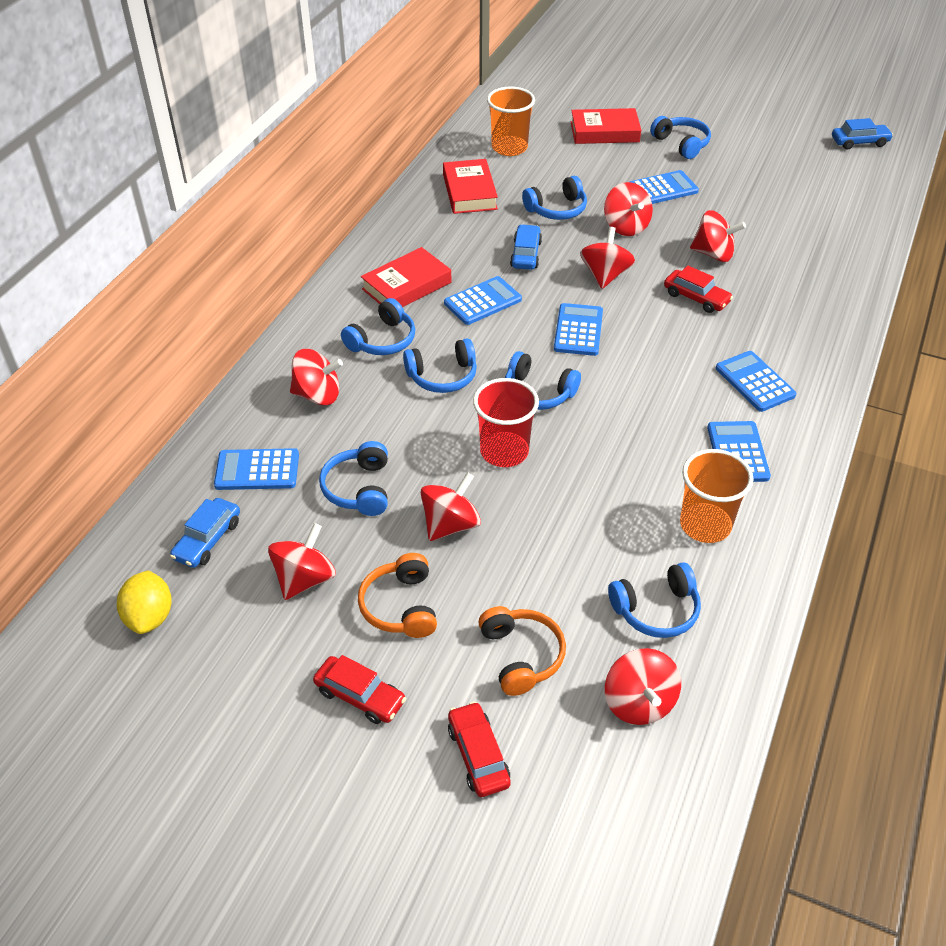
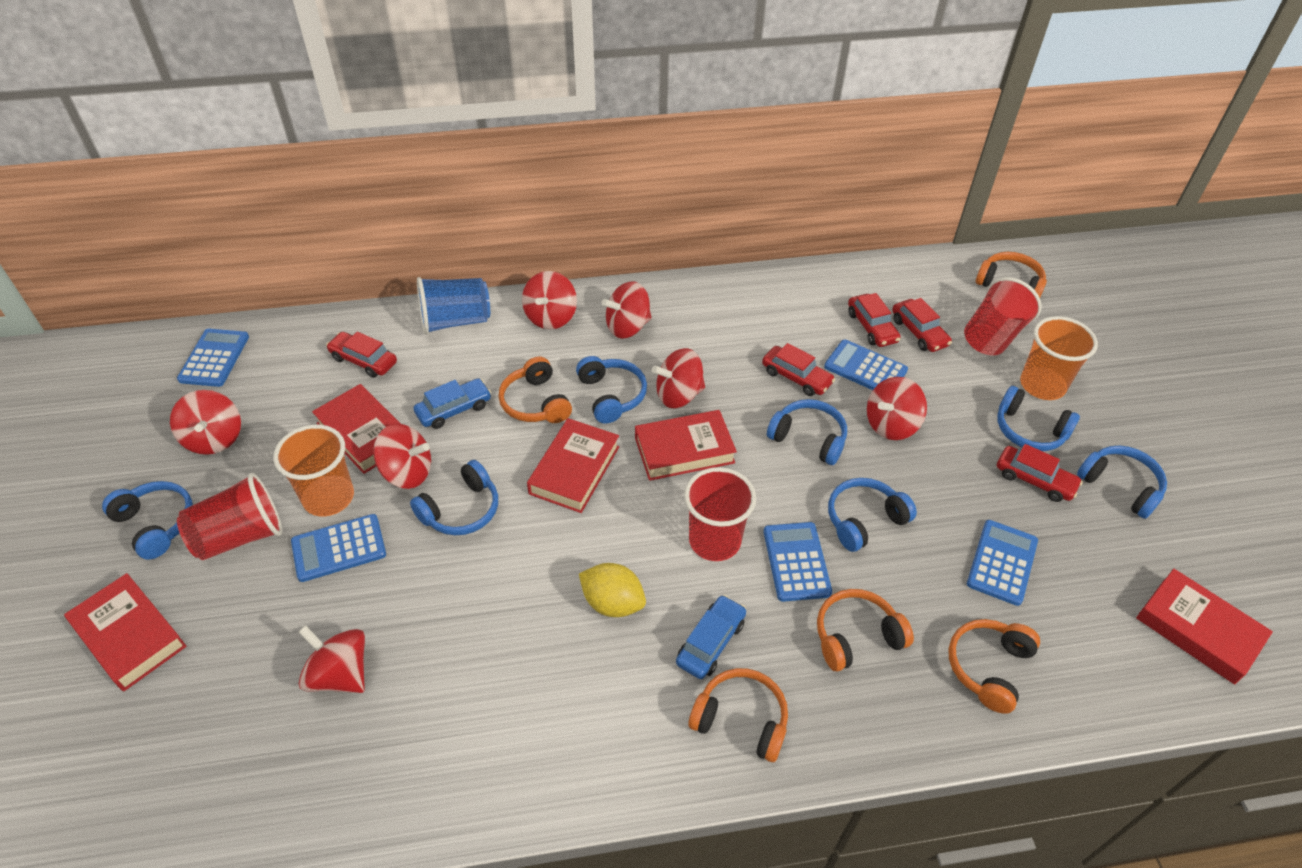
blue calculator: 6 -> 5
blue car: 3 -> 2
blue cup: 0 -> 1
orange headphones: 2 -> 5
red book: 3 -> 5
red car: 3 -> 5
red cup: 1 -> 3

